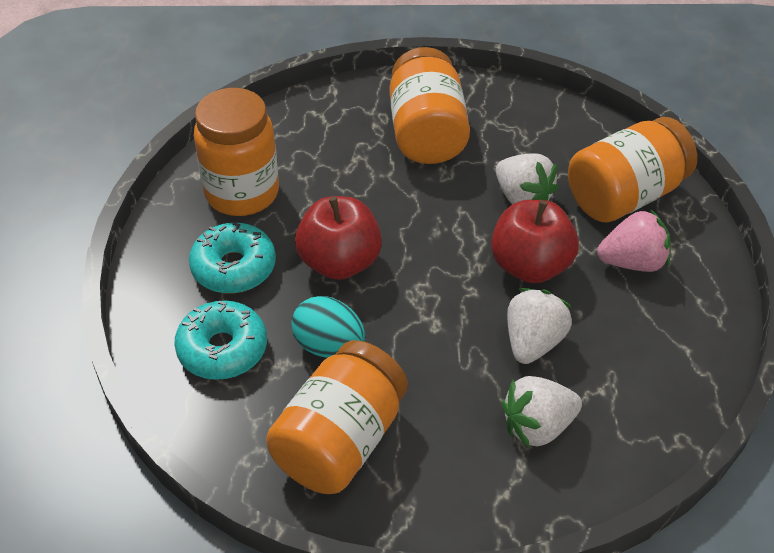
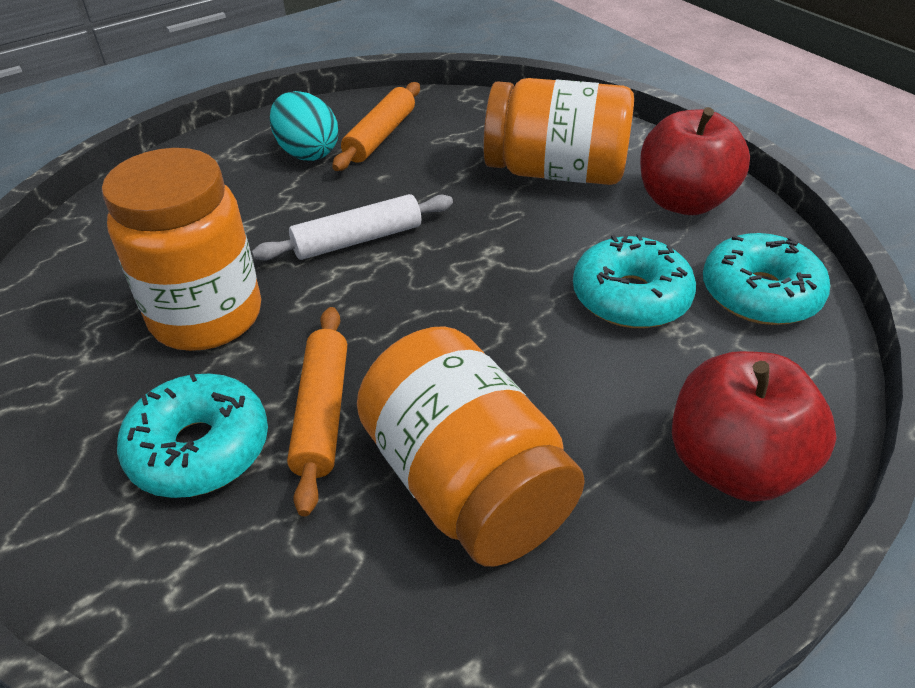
orange jar: 4 -> 3
orange rolling pin: 0 -> 2
pink strawberry: 1 -> 0
turquoise donut: 2 -> 3
white rolling pin: 0 -> 1
white strawberry: 3 -> 0

